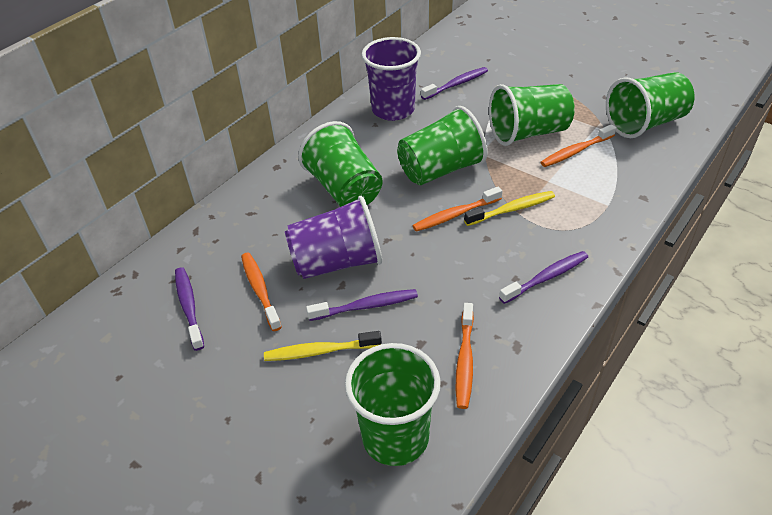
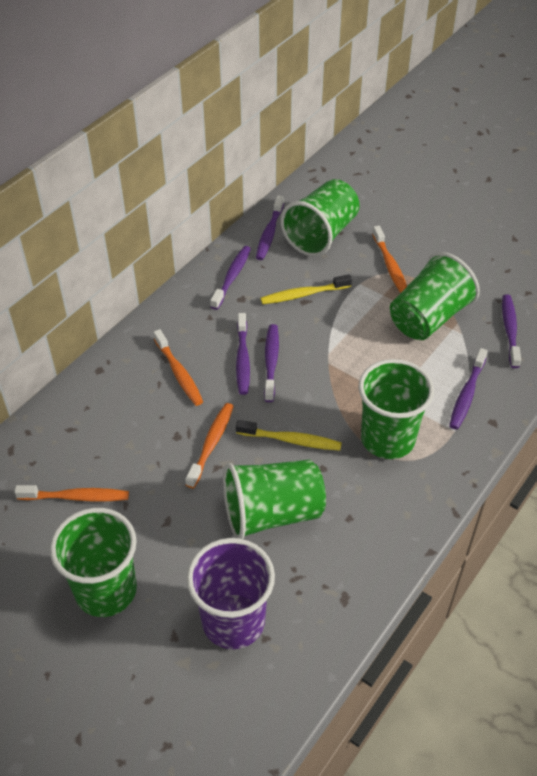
purple cup: 2 -> 1
purple toothbrush: 4 -> 6

